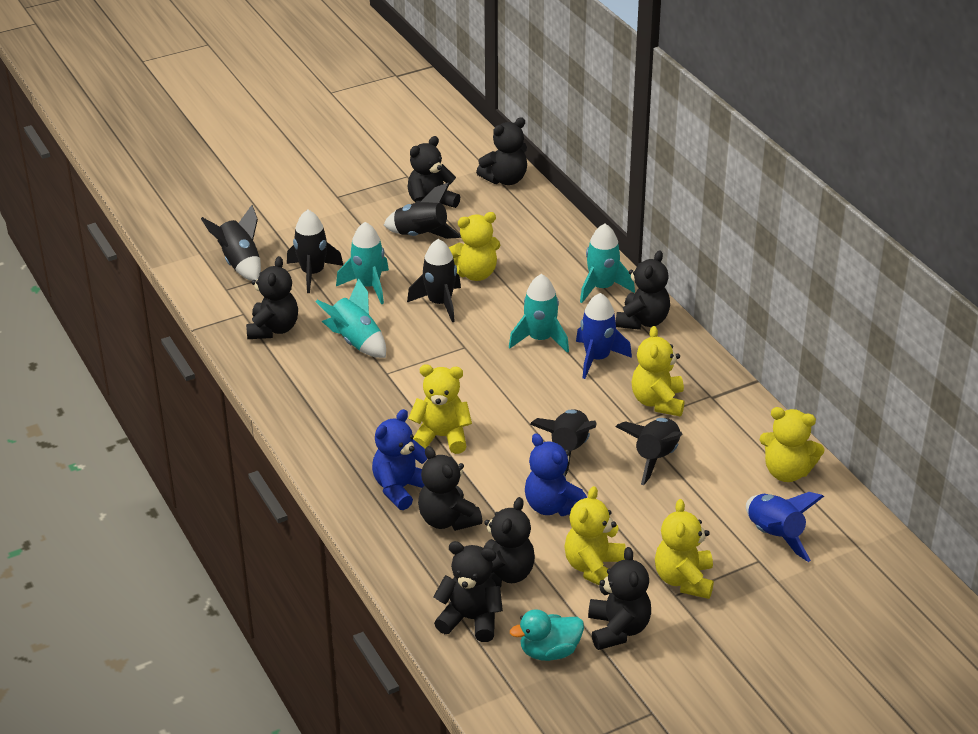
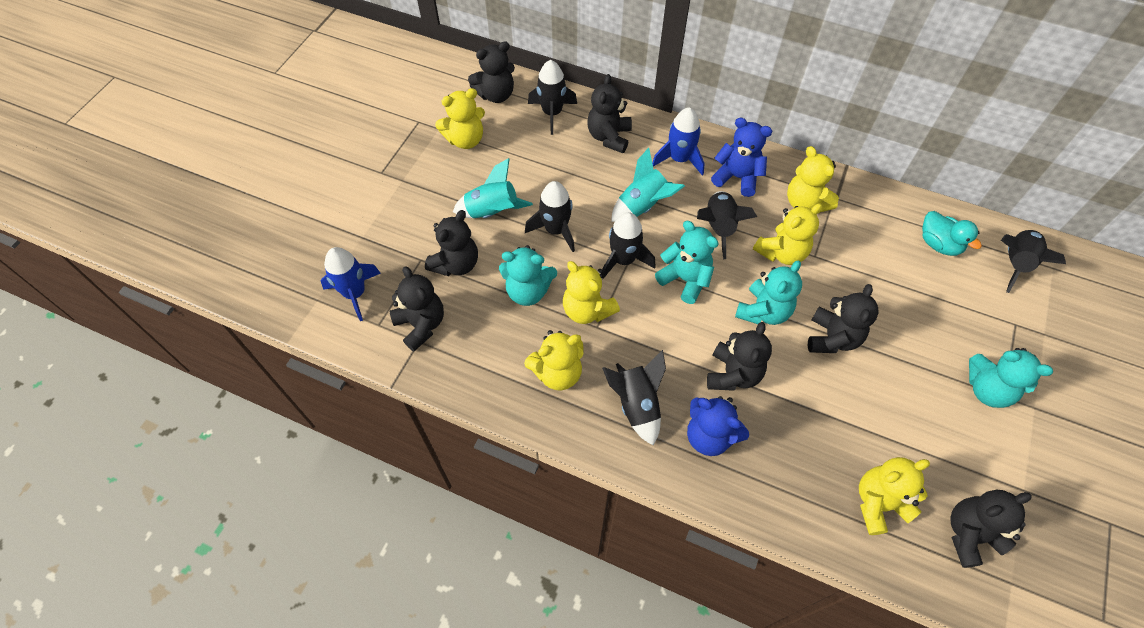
black teddy bear: 8 -> 7
turquoise rocket: 4 -> 2
turquoise teddy bear: 0 -> 4

